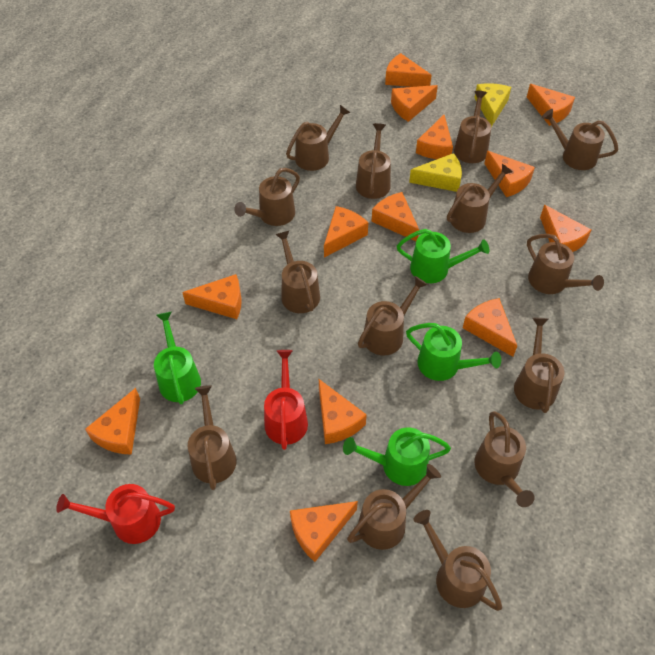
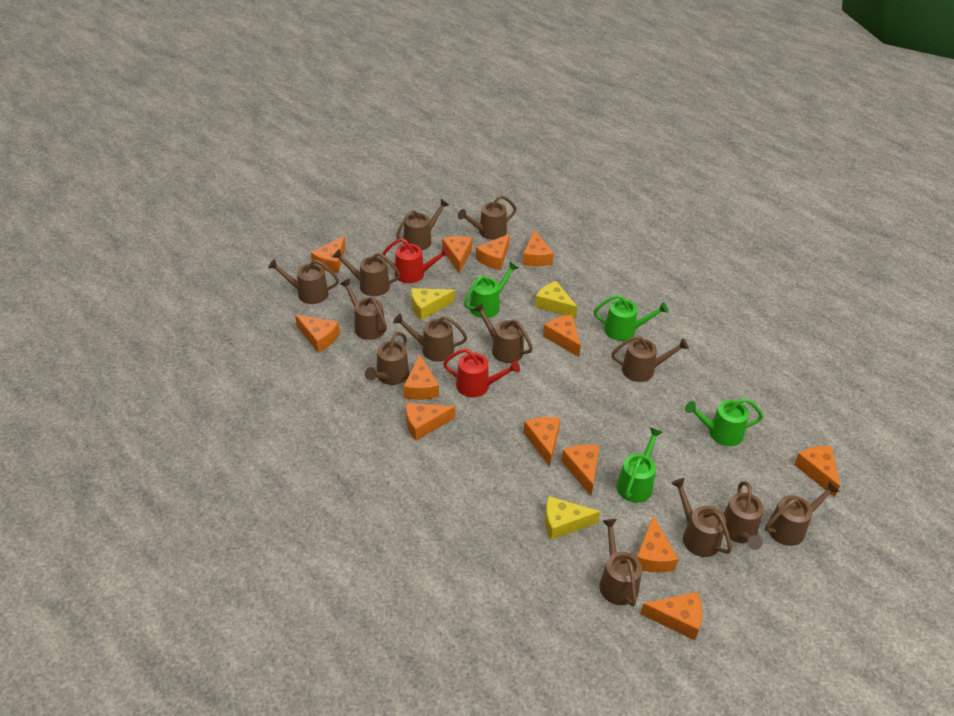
brown watering can: 14 -> 13
yellow cheese: 2 -> 3

